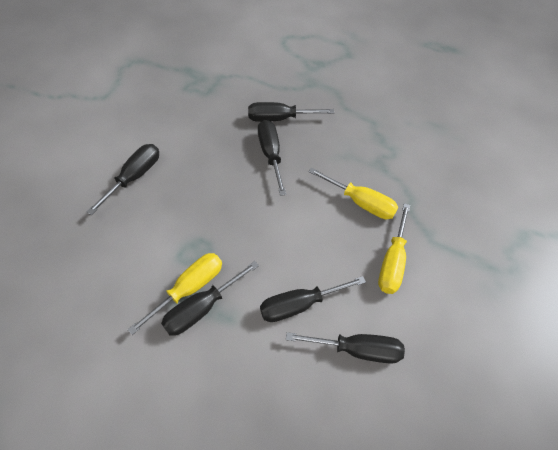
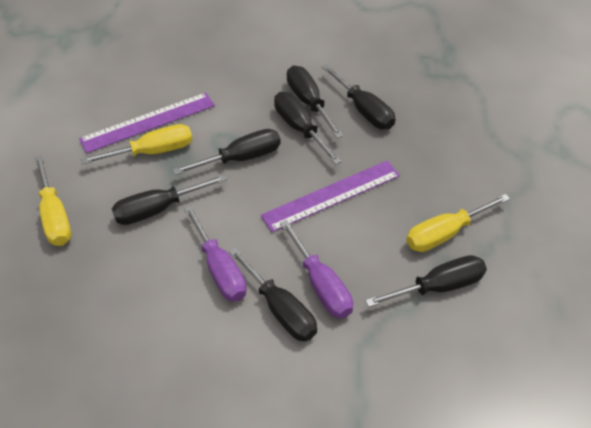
black screwdriver: 6 -> 7
purple ruler: 0 -> 2
purple screwdriver: 0 -> 2

